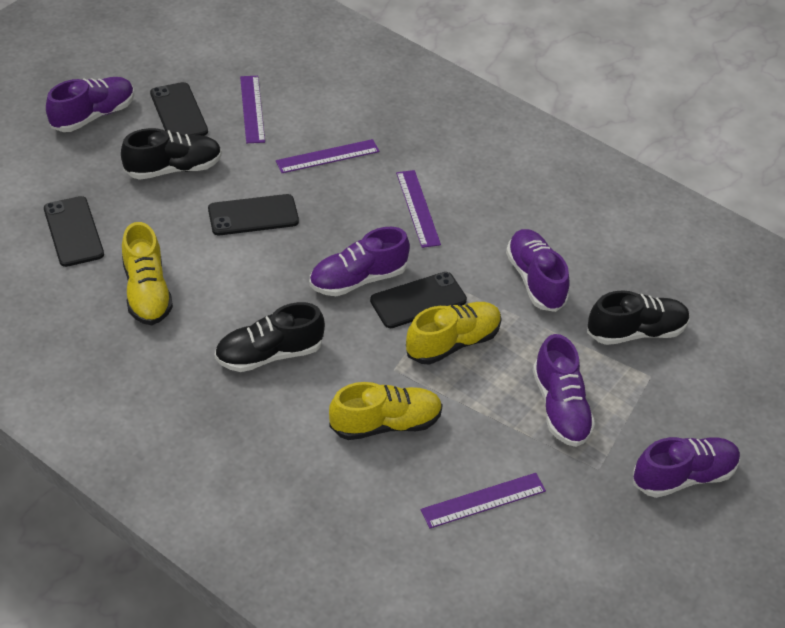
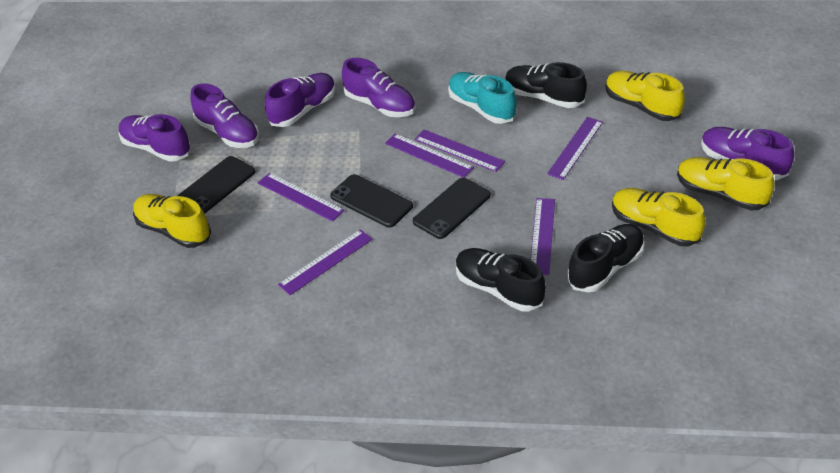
black phone: 4 -> 3
purple ruler: 4 -> 6
turquoise shoe: 0 -> 1
yellow shoe: 3 -> 4

